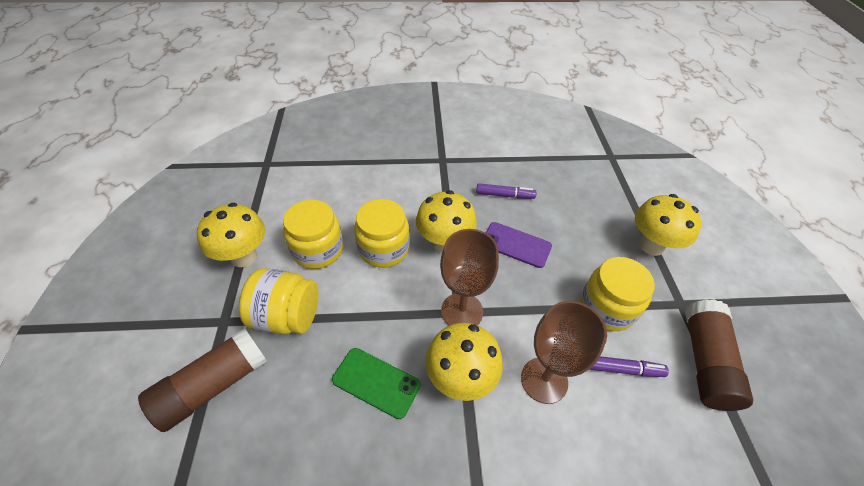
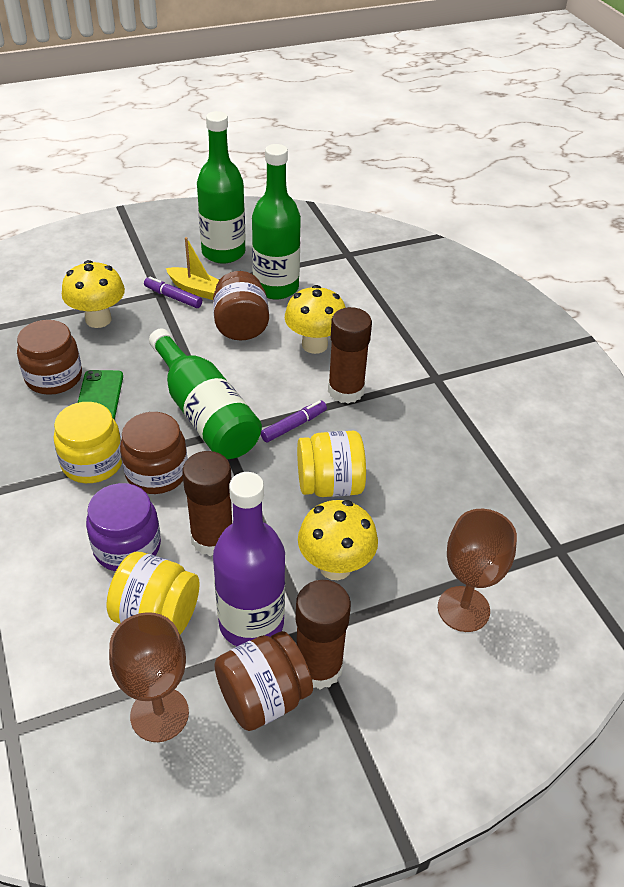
brown glue stick: 2 -> 3
brown jar: 0 -> 4
green bottle: 0 -> 3
purple bottle: 0 -> 1
purple jar: 0 -> 1
purple phone: 1 -> 0
yellow boat: 0 -> 1
yellow jar: 4 -> 3
yellow mushroom: 4 -> 3

